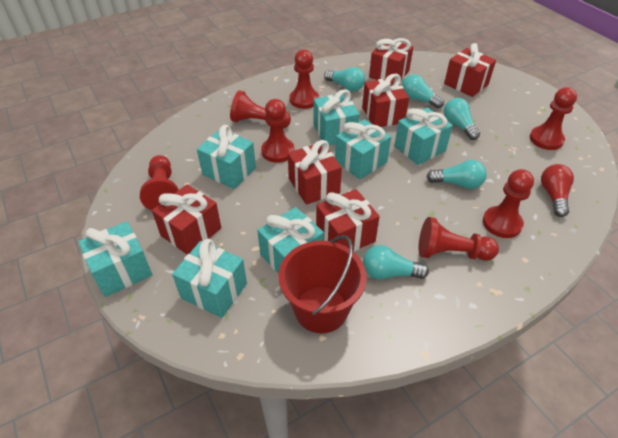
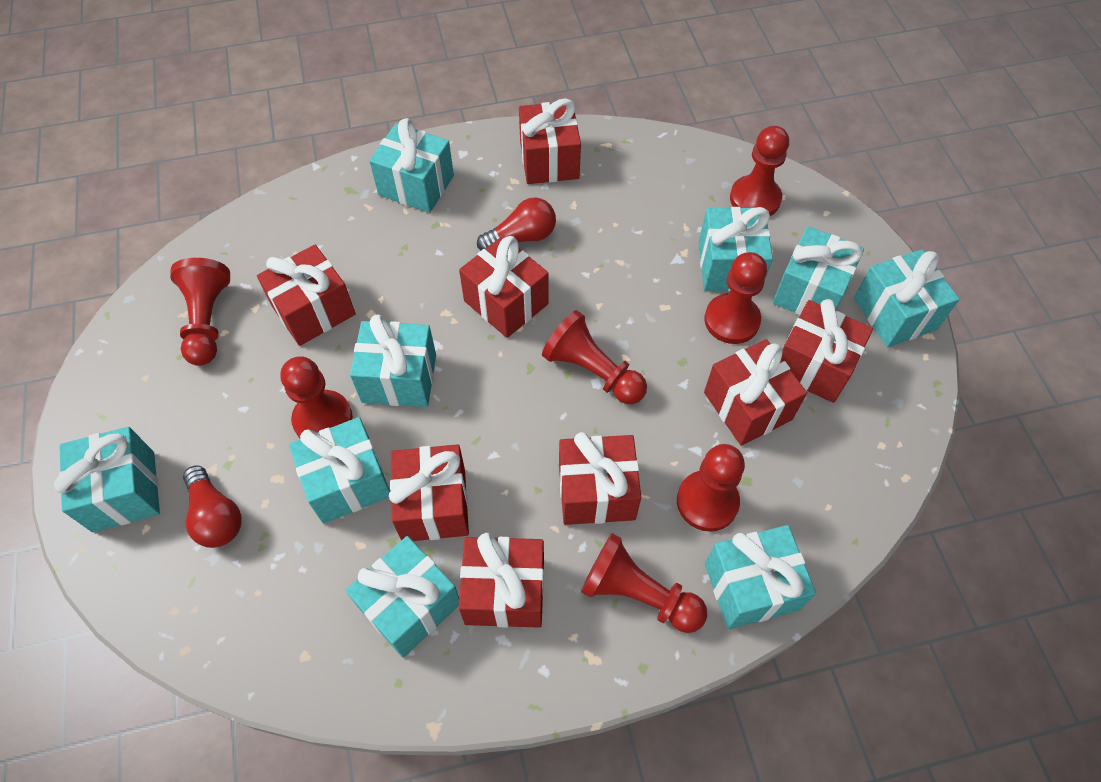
red bucket: 1 -> 0
red gift: 6 -> 8
red light bulb: 1 -> 2
turquoise gift: 7 -> 9
turquoise light bulb: 5 -> 0

